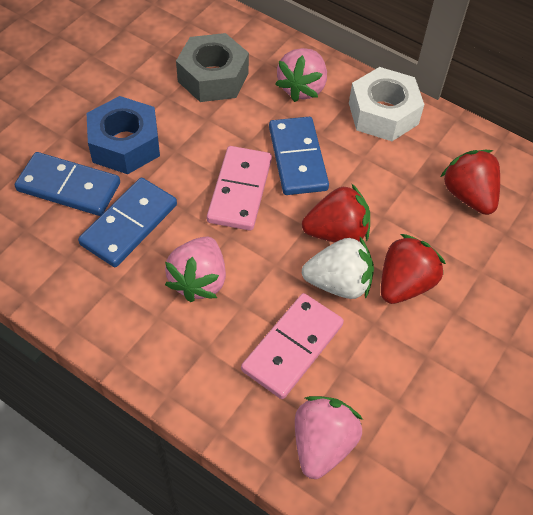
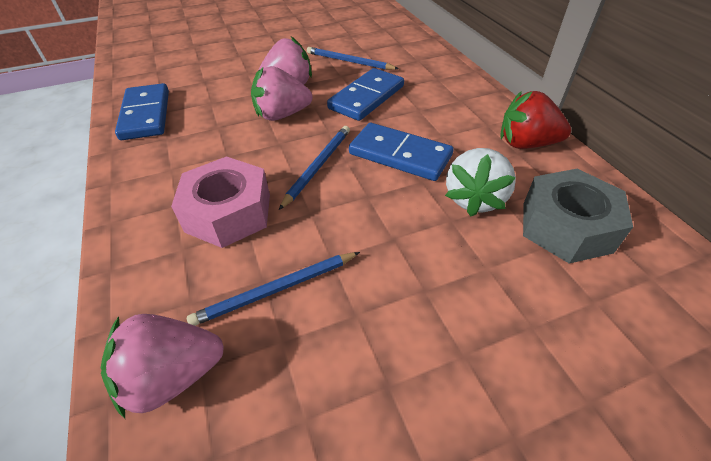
blue nut: 1 -> 0
blue pencil: 0 -> 3
pink domino: 2 -> 0
pink nut: 0 -> 1
red strawberry: 3 -> 1
white nut: 1 -> 0

